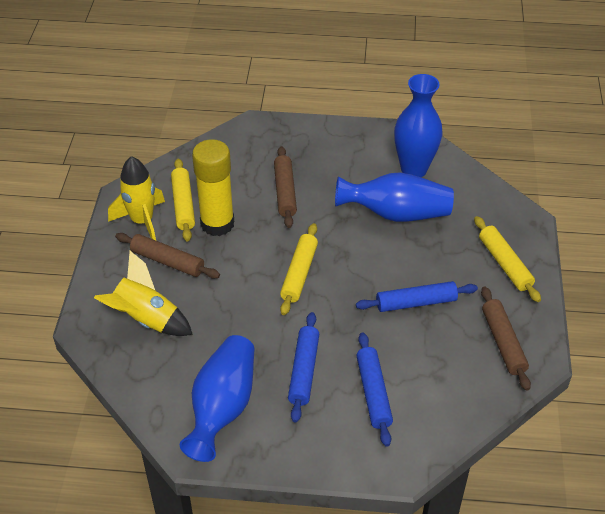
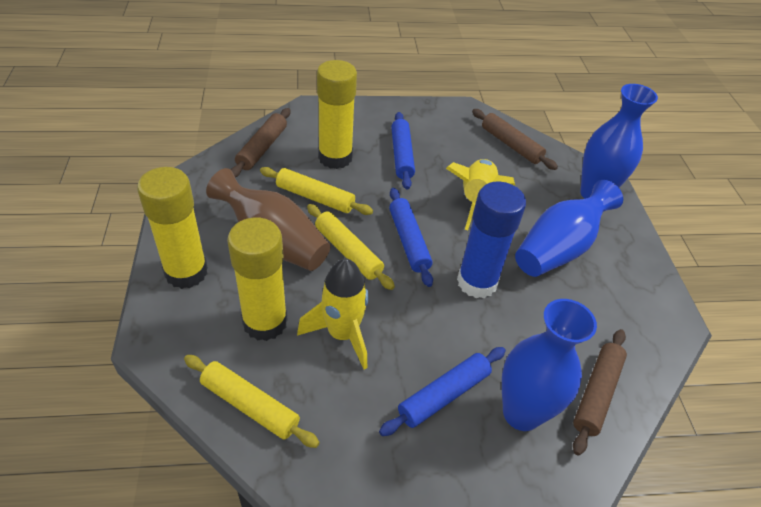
blue glue stick: 0 -> 1
brown vase: 0 -> 1
yellow glue stick: 1 -> 3

